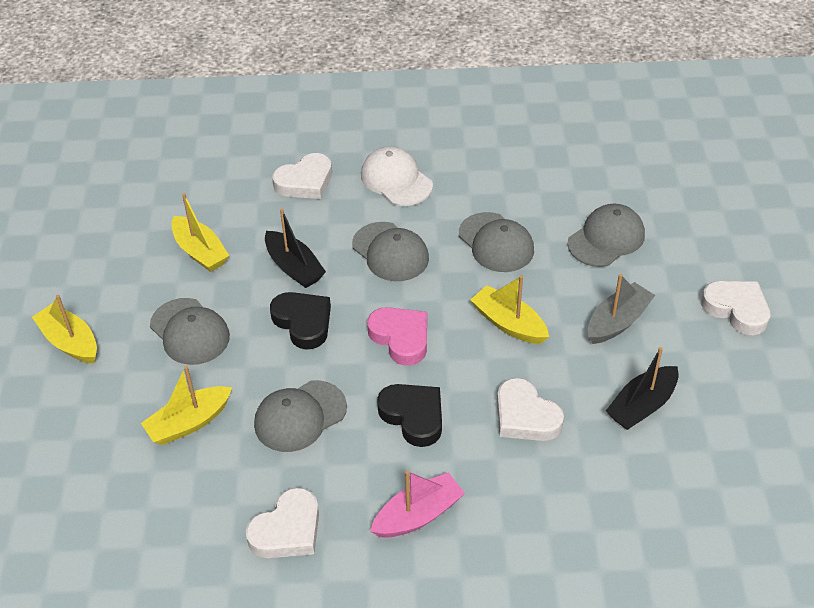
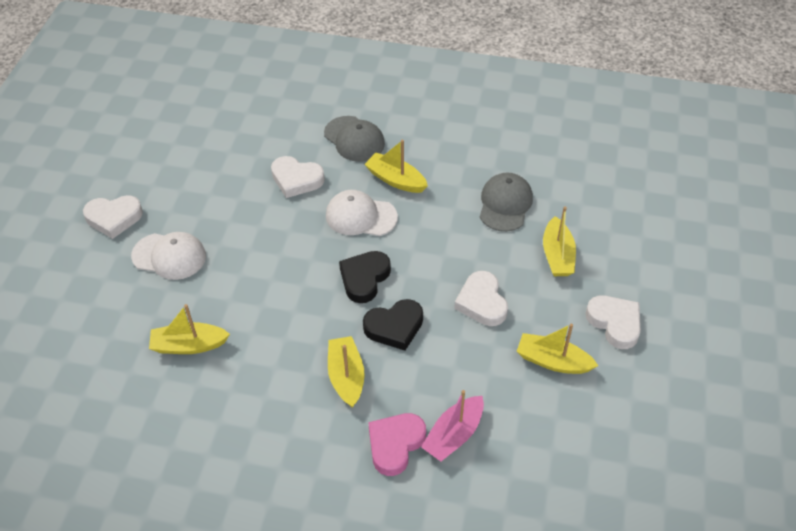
black boat: 2 -> 0
grey boat: 1 -> 0
grey cap: 5 -> 2
white cap: 1 -> 2
yellow boat: 4 -> 5

